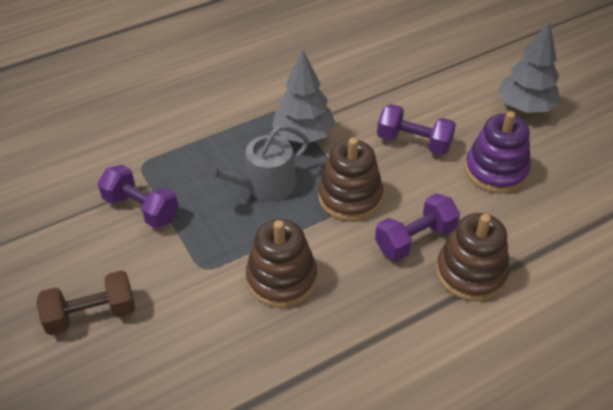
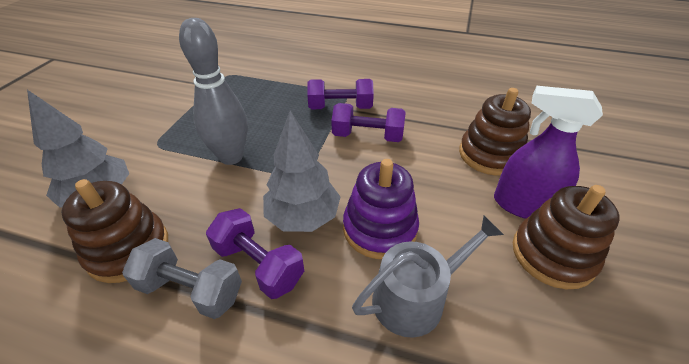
brown dumbbell: 1 -> 0
grey bowling pin: 0 -> 1
grey dumbbell: 0 -> 1
purple spray bottle: 0 -> 1

